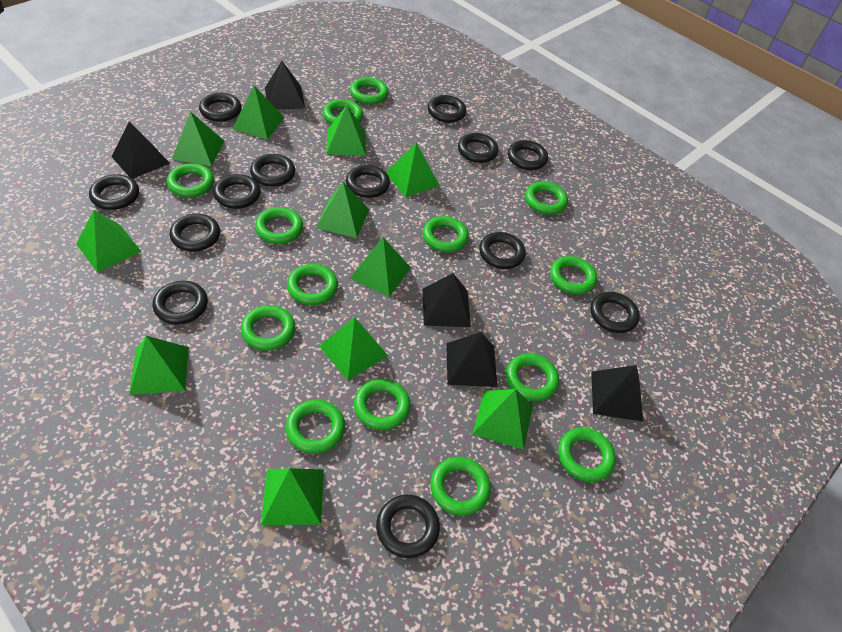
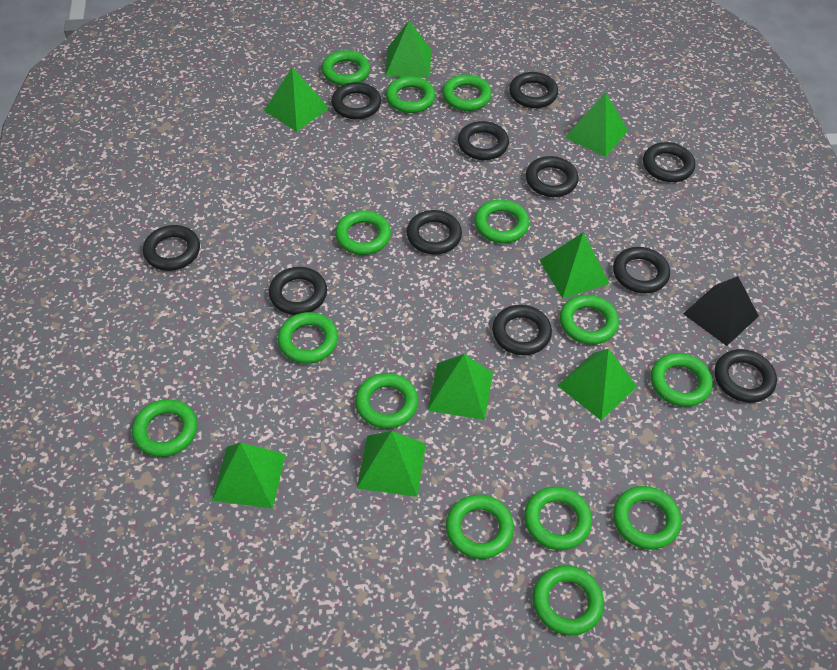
black pyramid: 5 -> 1
black ring: 13 -> 11
green pyramid: 11 -> 8

